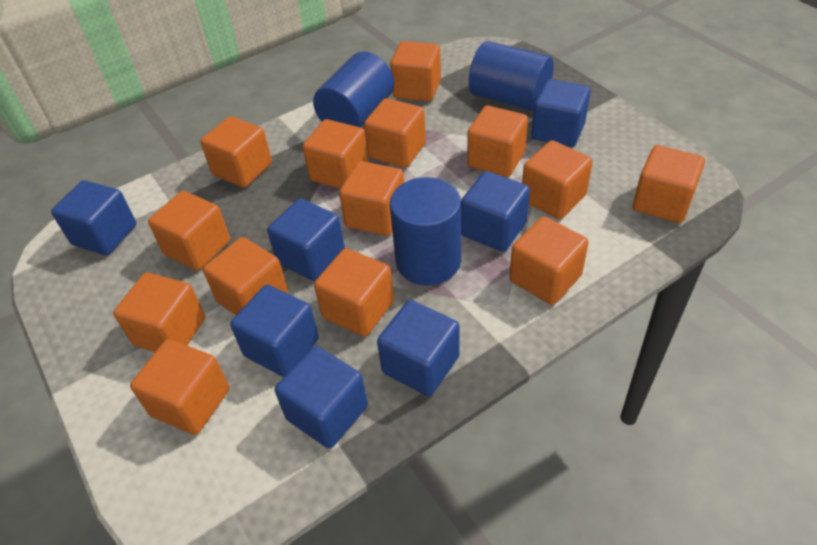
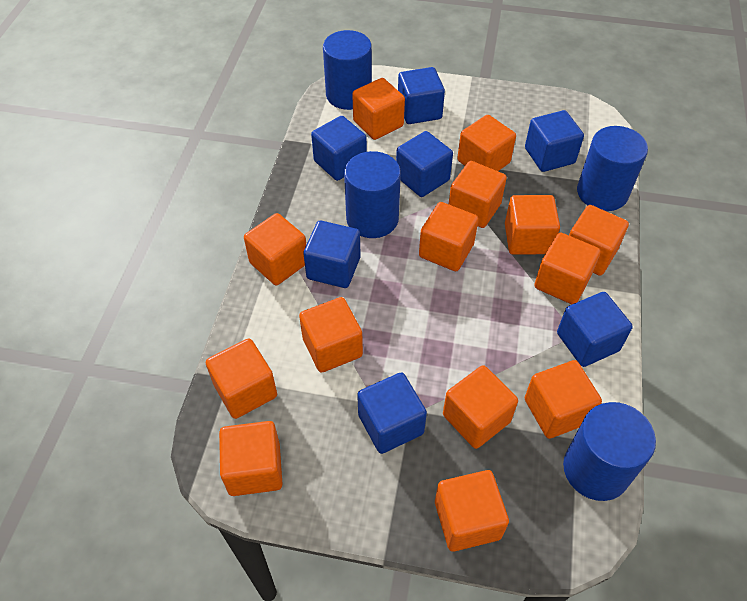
blue cylinder: 3 -> 4

